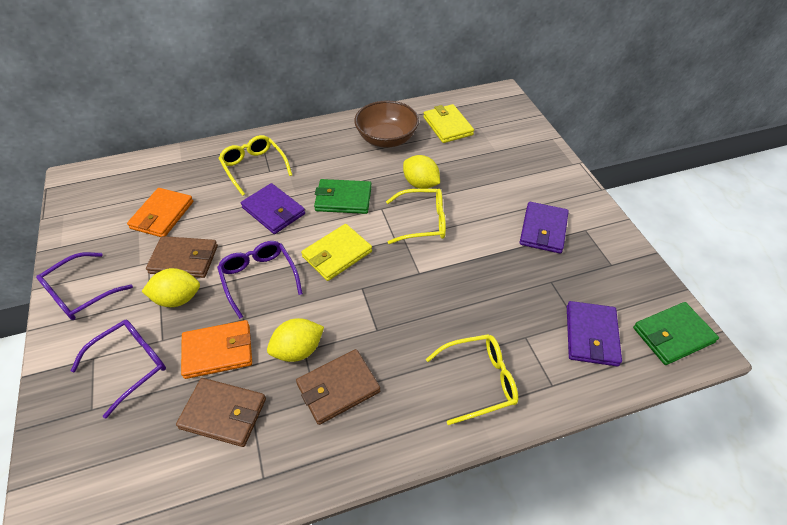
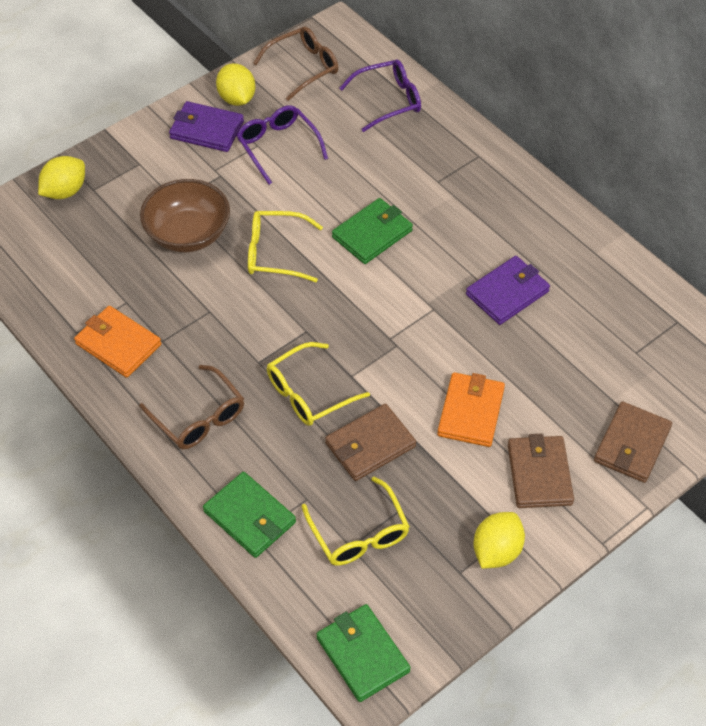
brown glasses: 0 -> 2
green wallet: 2 -> 3
purple glasses: 3 -> 2
purple wallet: 3 -> 2
yellow wallet: 2 -> 0

